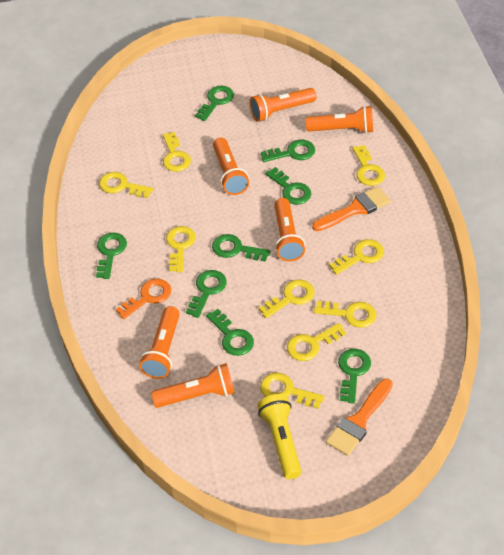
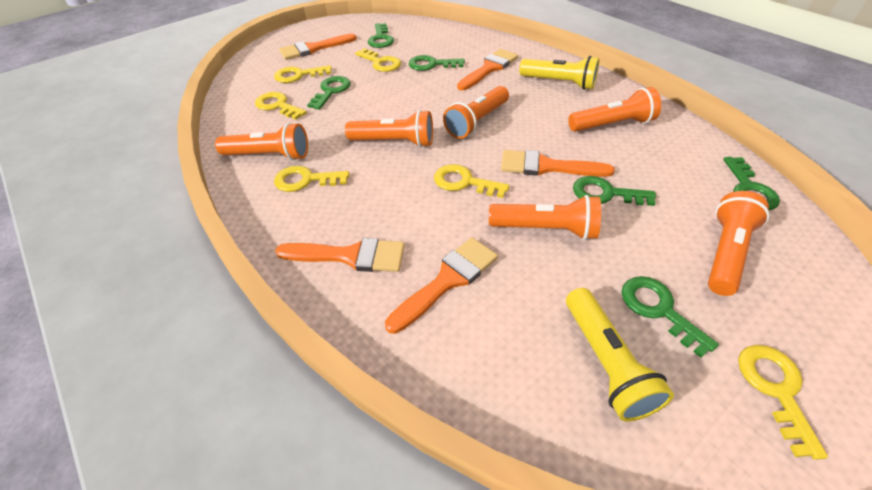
green key: 8 -> 6
orange brush: 2 -> 5
orange key: 1 -> 0
yellow flashlight: 1 -> 2
yellow key: 9 -> 6

